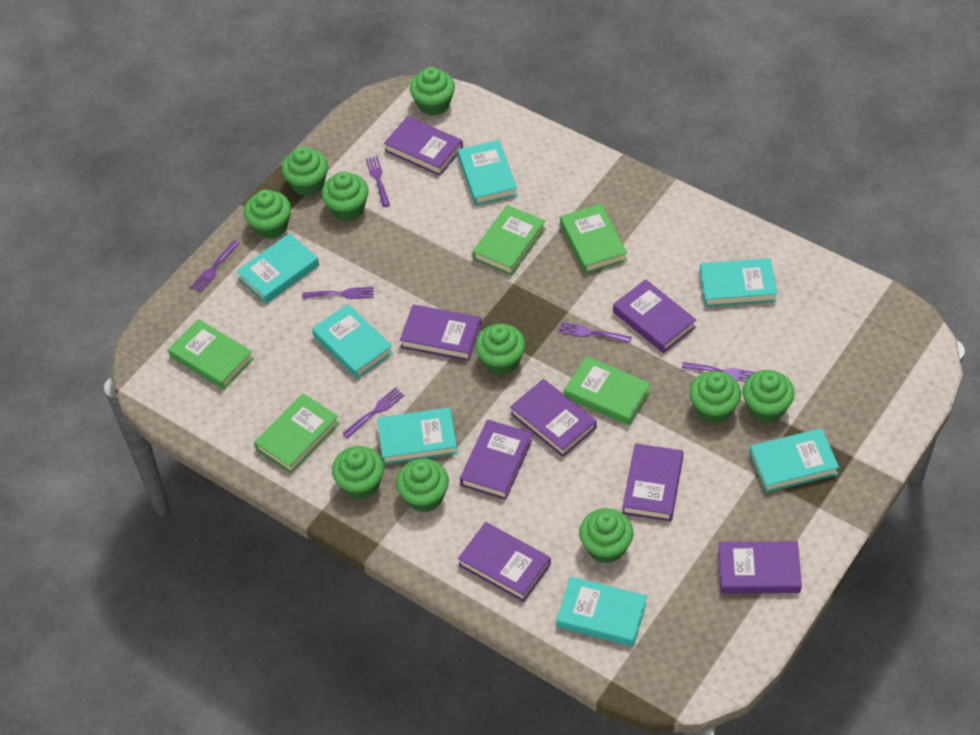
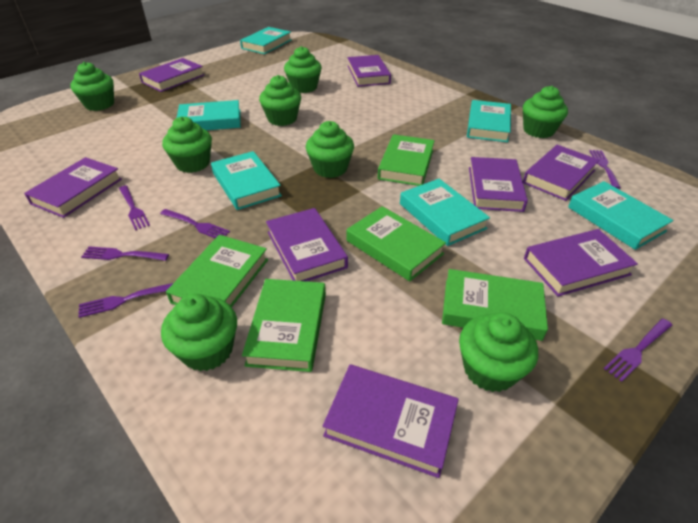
green cupcake: 10 -> 8
turquoise book: 7 -> 6

